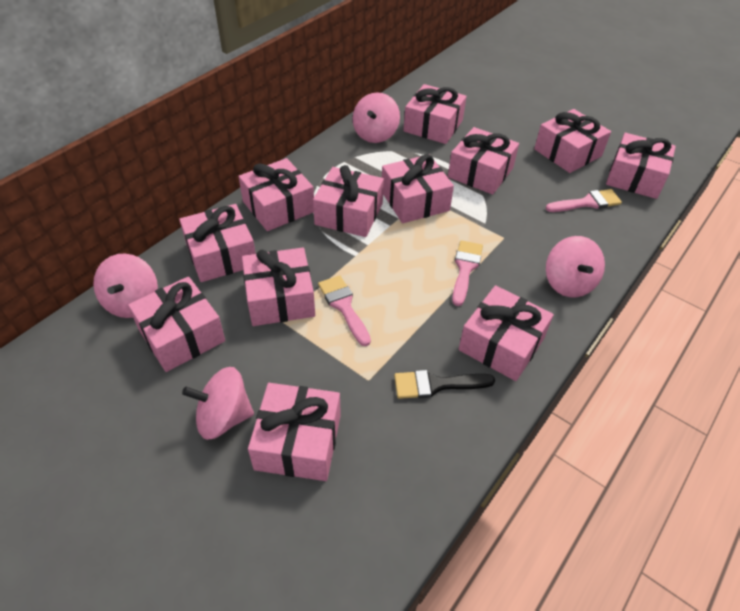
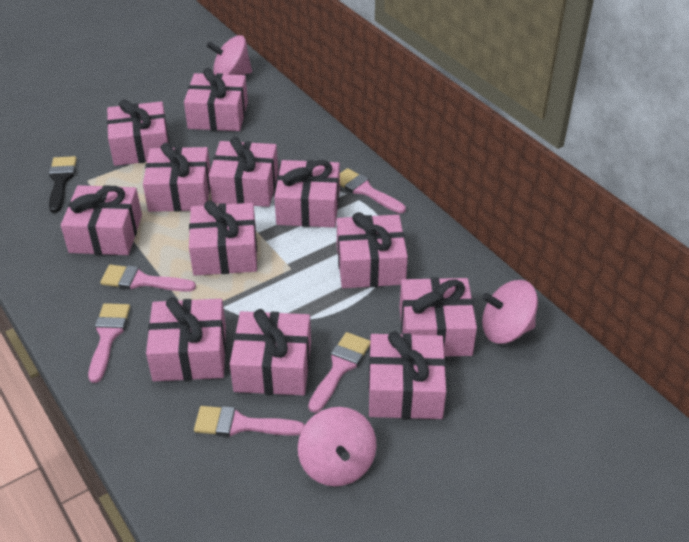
pink brush: 3 -> 5
pink spinning top: 4 -> 3

